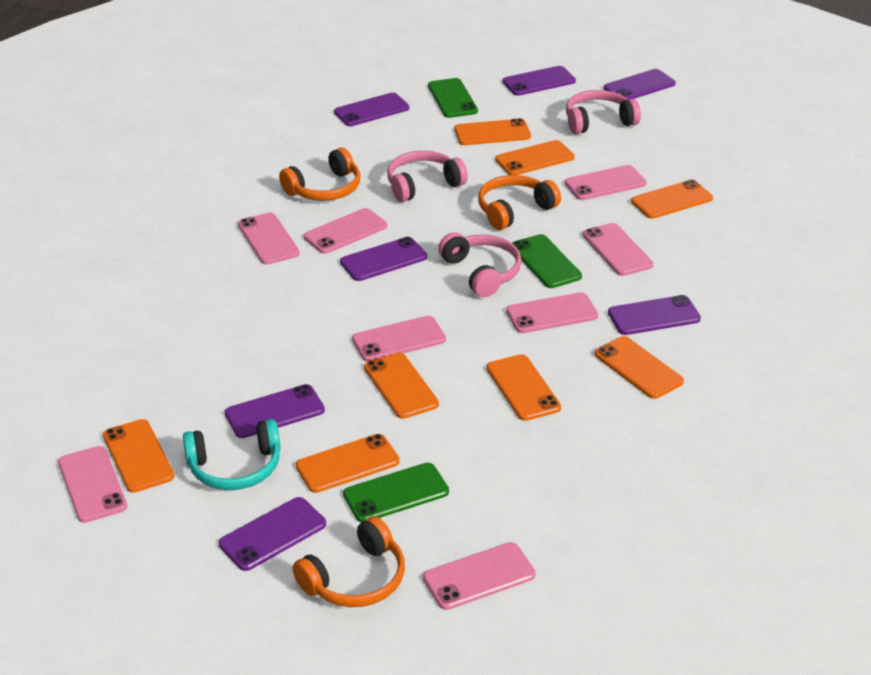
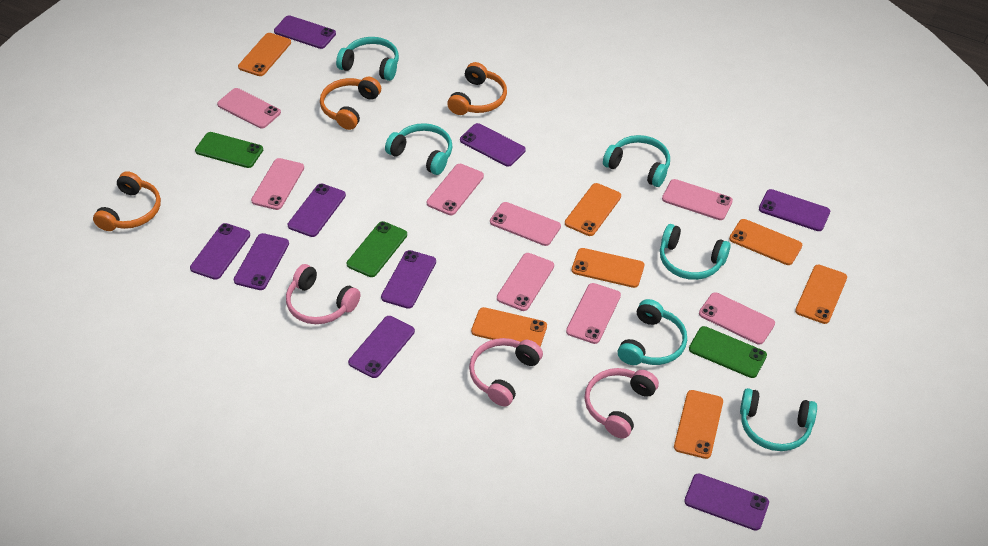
orange phone: 8 -> 7
purple phone: 7 -> 9
turquoise headphones: 1 -> 6

